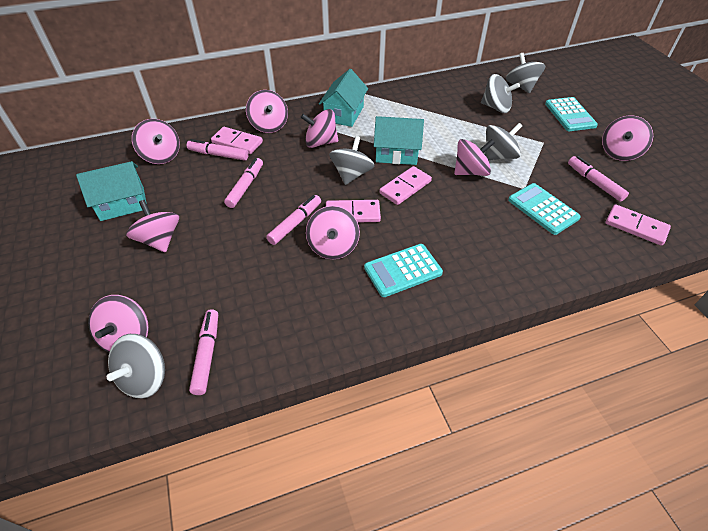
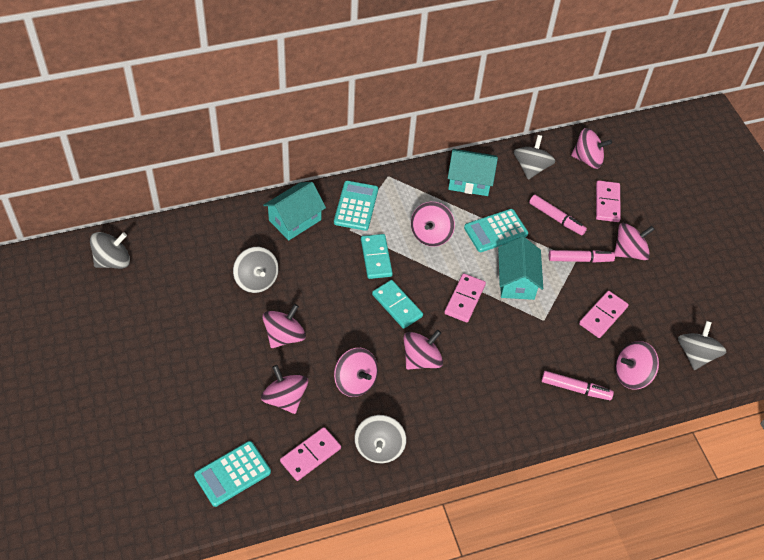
pink marker: 5 -> 3
turquoise domino: 0 -> 2

